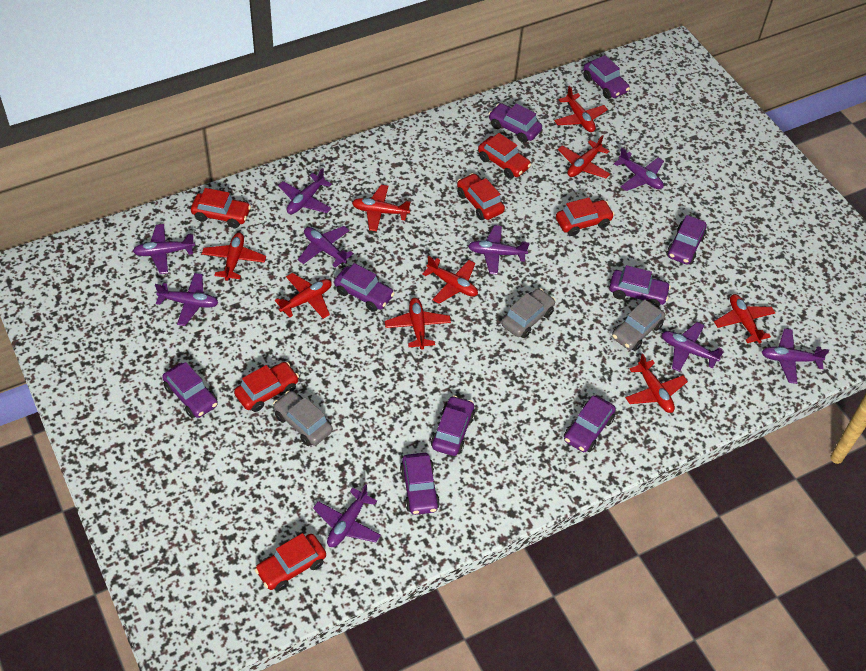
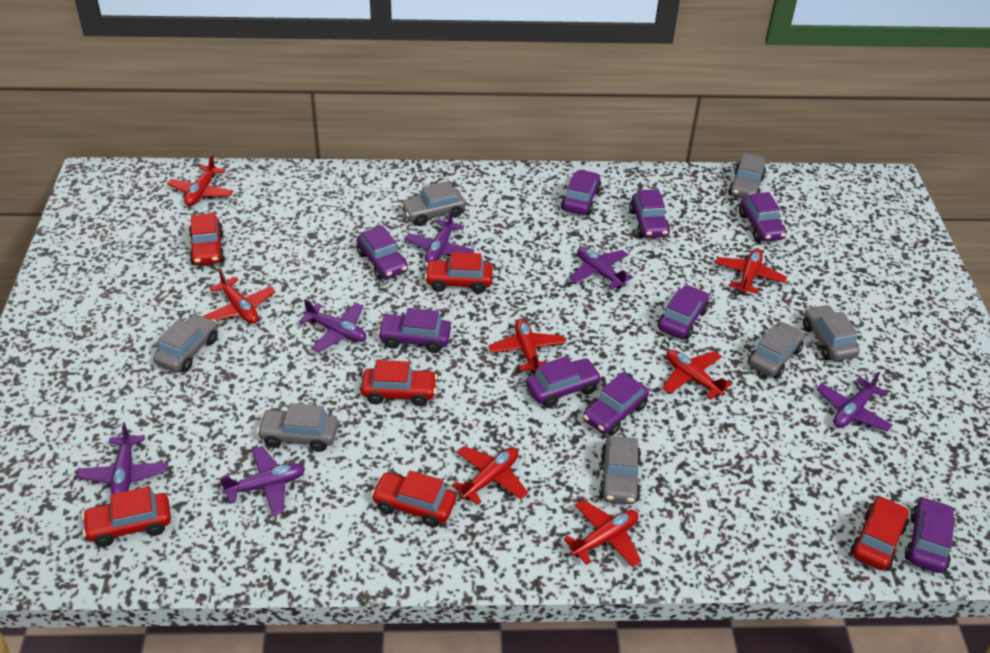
grey car: 3 -> 7
purple plane: 9 -> 6
red plane: 9 -> 7

